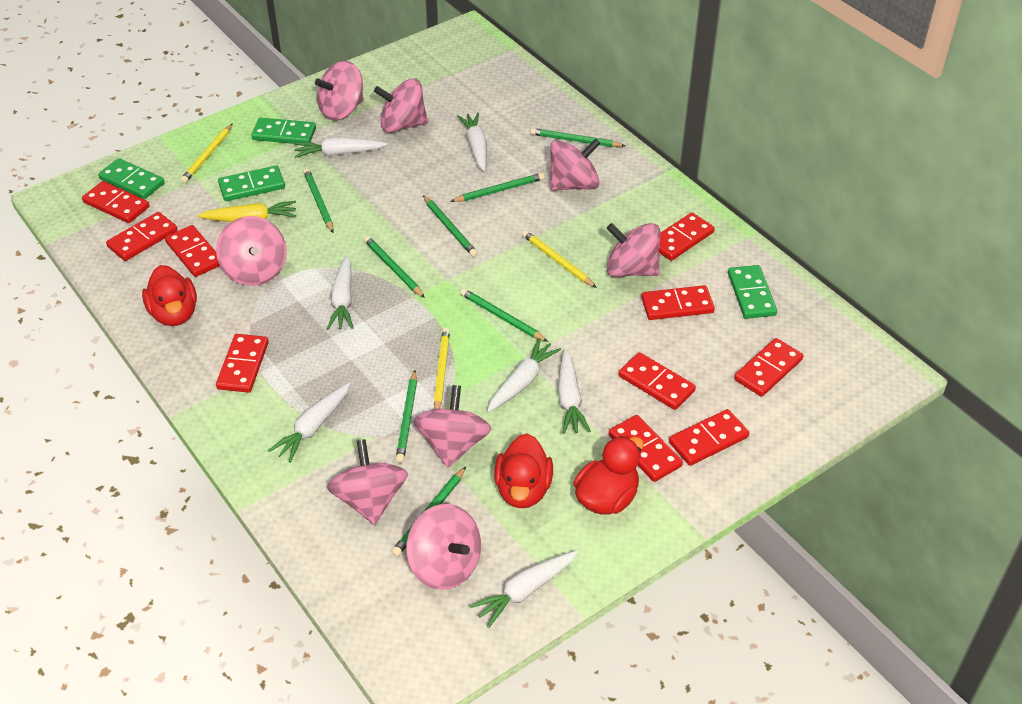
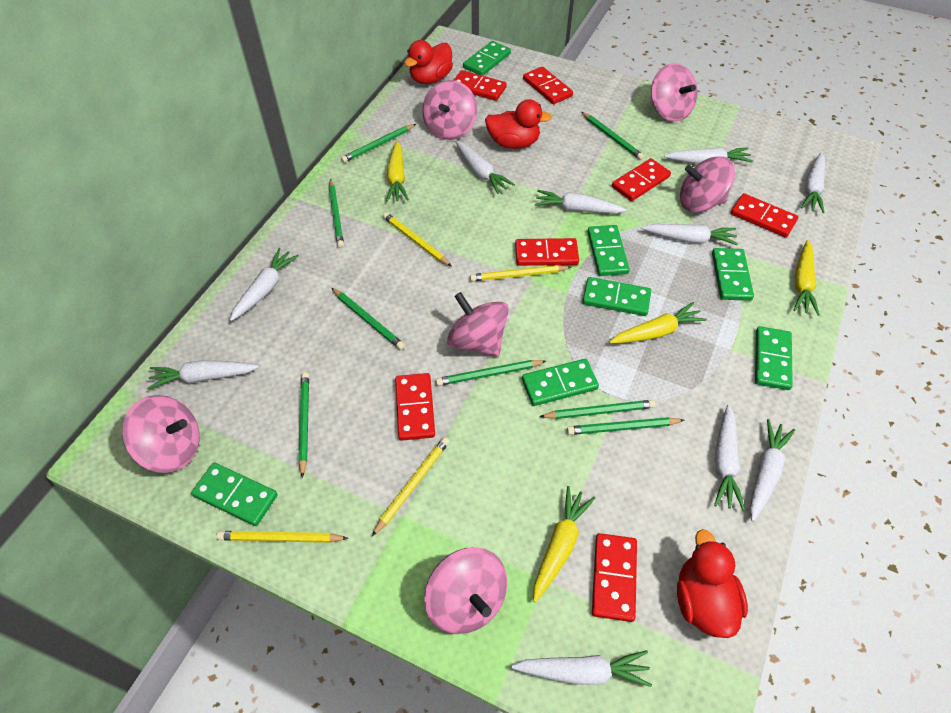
green domino: 4 -> 7
pink spinning top: 8 -> 6
red domino: 10 -> 7
white carrot: 7 -> 10
yellow carrot: 1 -> 4
yellow pencil: 3 -> 4

